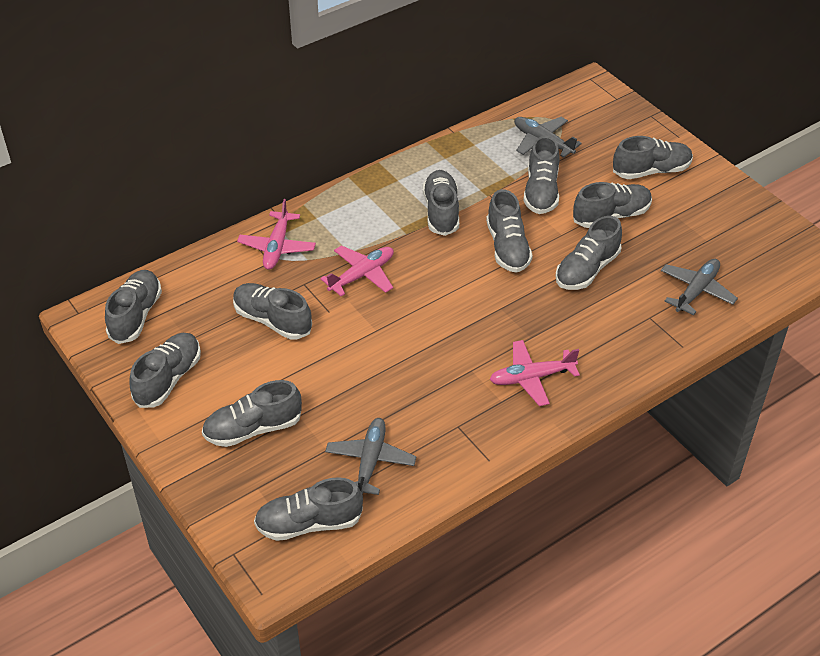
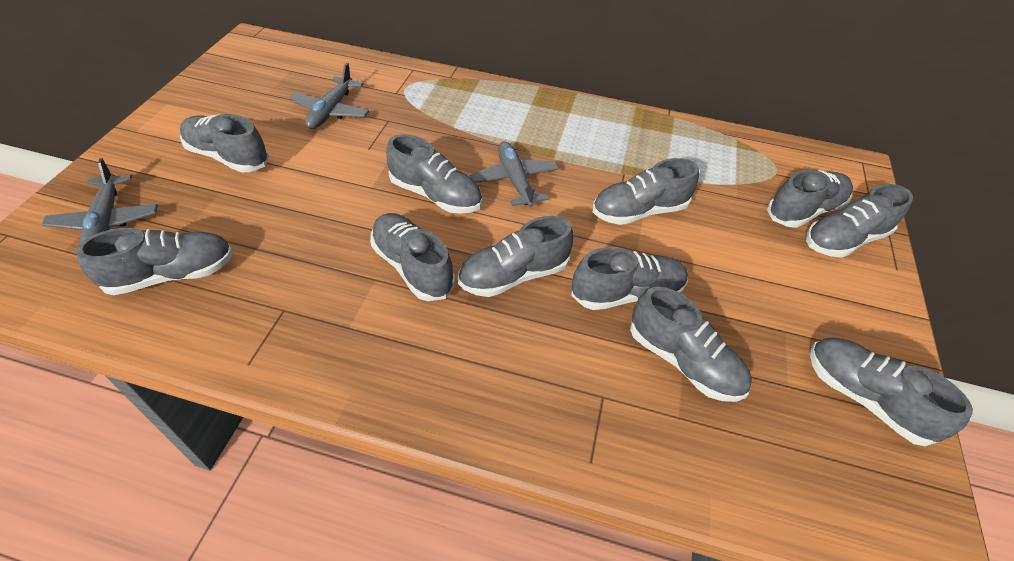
pink plane: 3 -> 0

